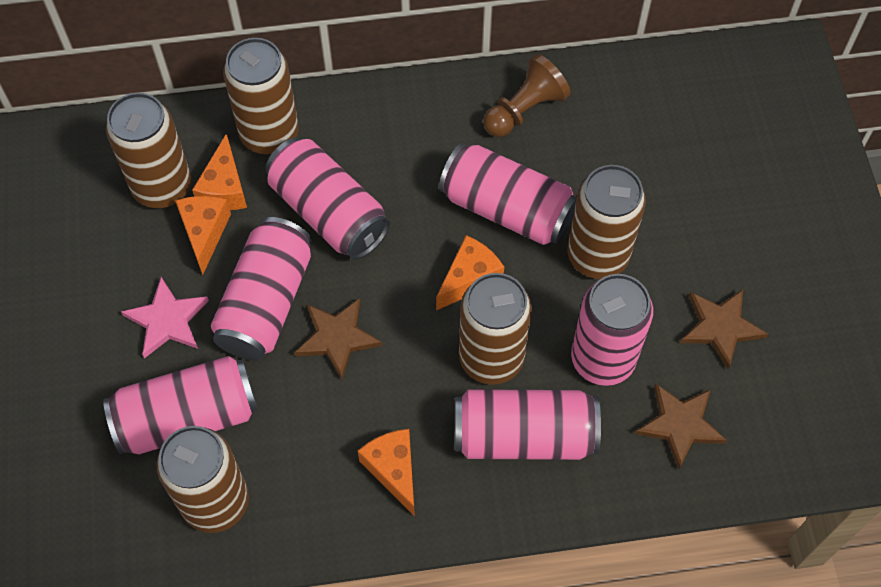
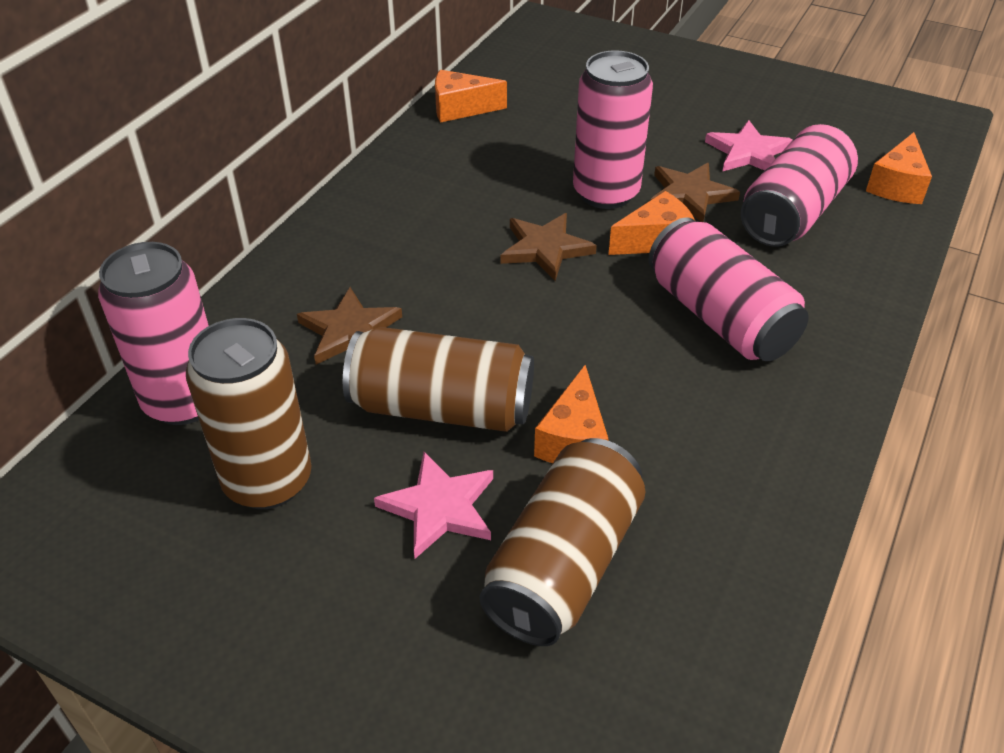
brown can: 5 -> 3
brown pawn: 1 -> 0
pink can: 6 -> 4
pink star: 1 -> 2

